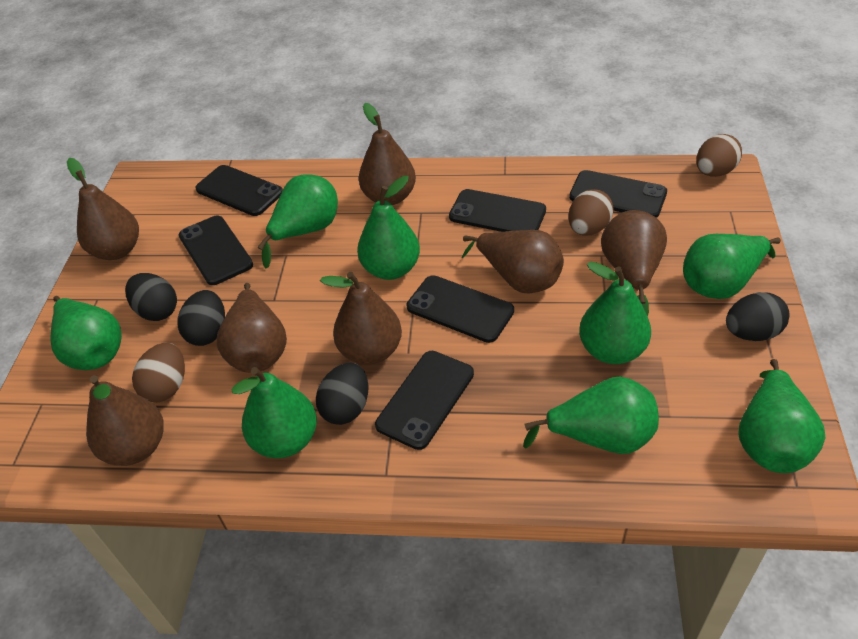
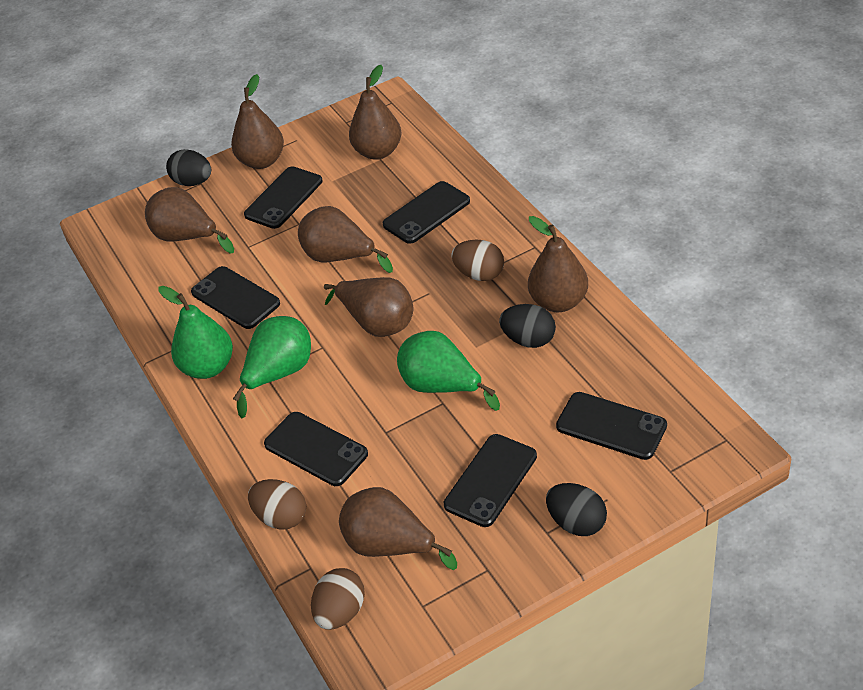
black egg: 4 -> 3
green pear: 8 -> 3

